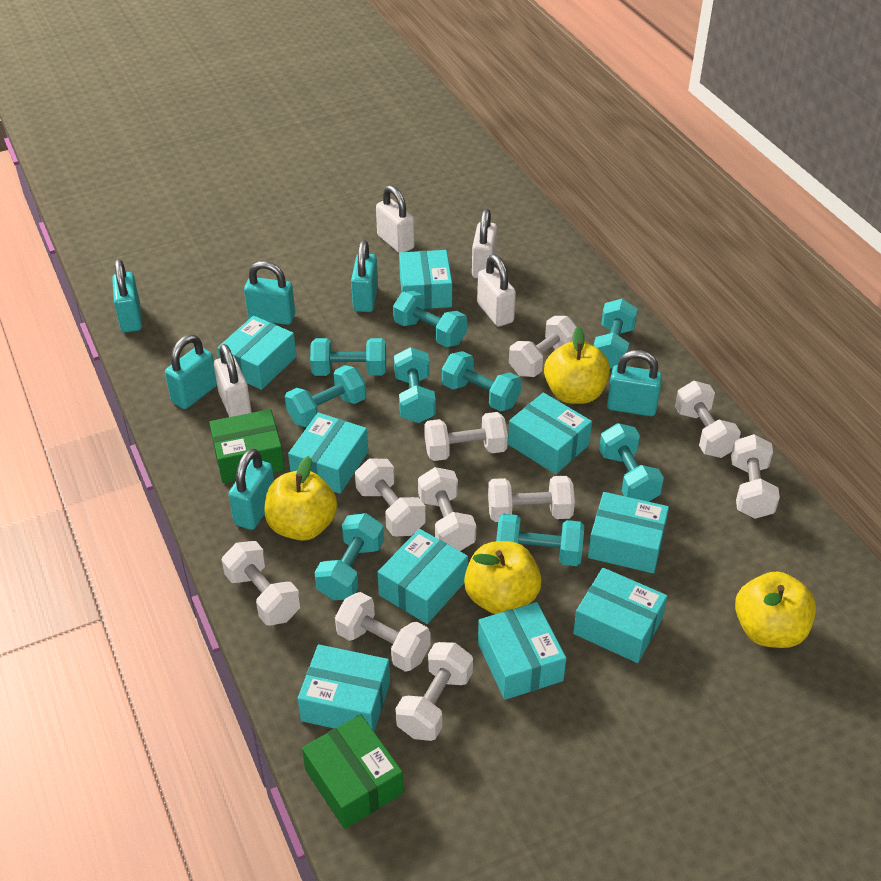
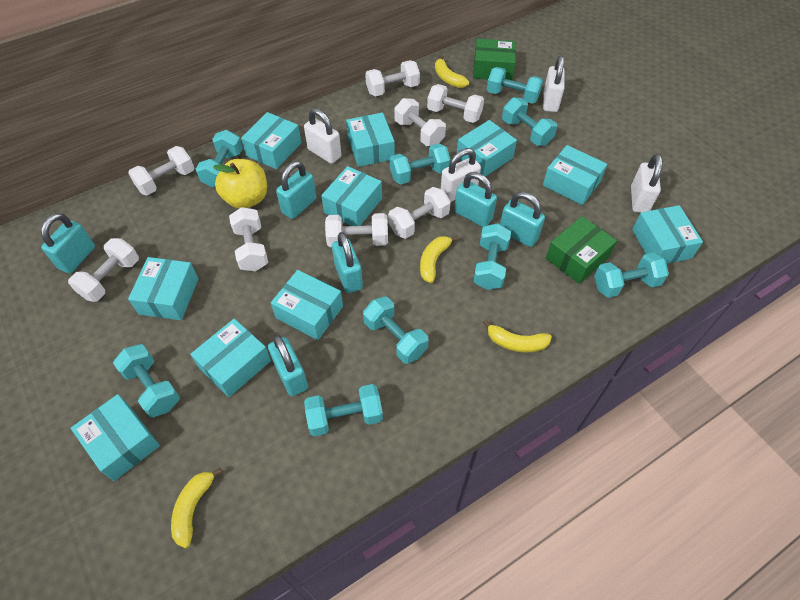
turquoise box: 9 -> 10
white dumbbell: 10 -> 8
yellow apple: 4 -> 1
yellow banana: 0 -> 4

